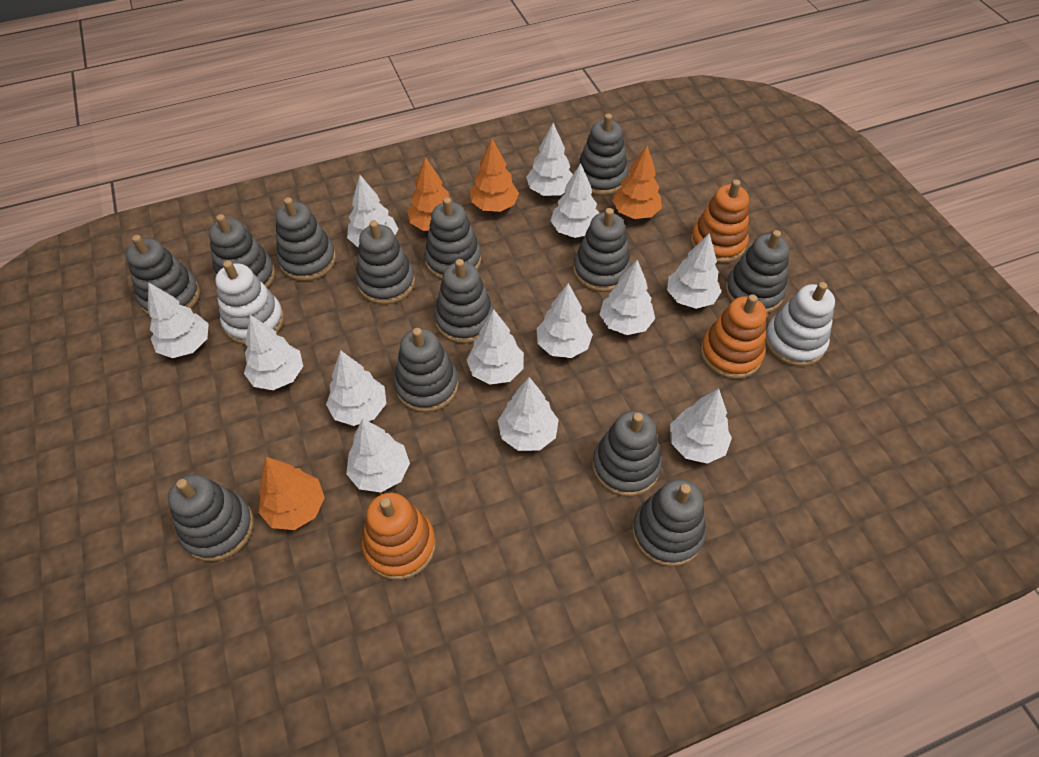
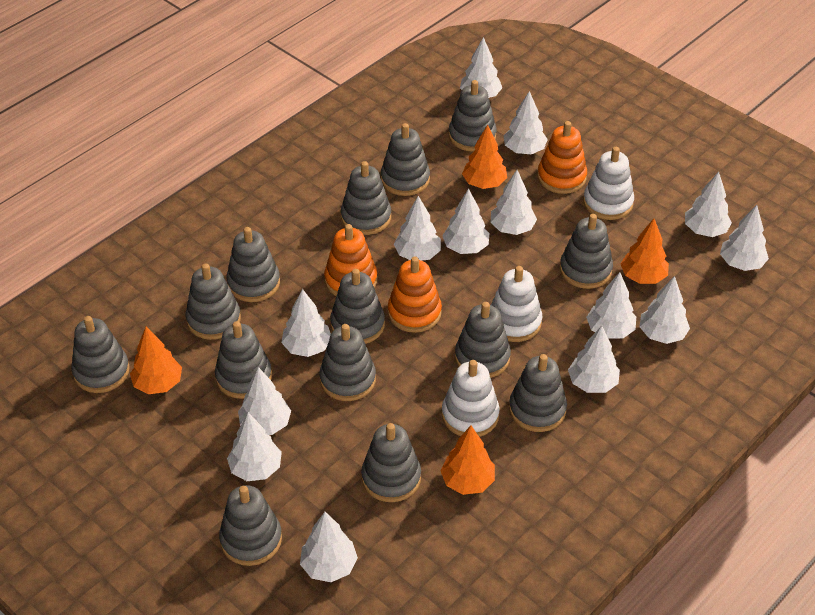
grey stacking toy: 13 -> 14
white stacking toy: 2 -> 3
white tree: 13 -> 14

